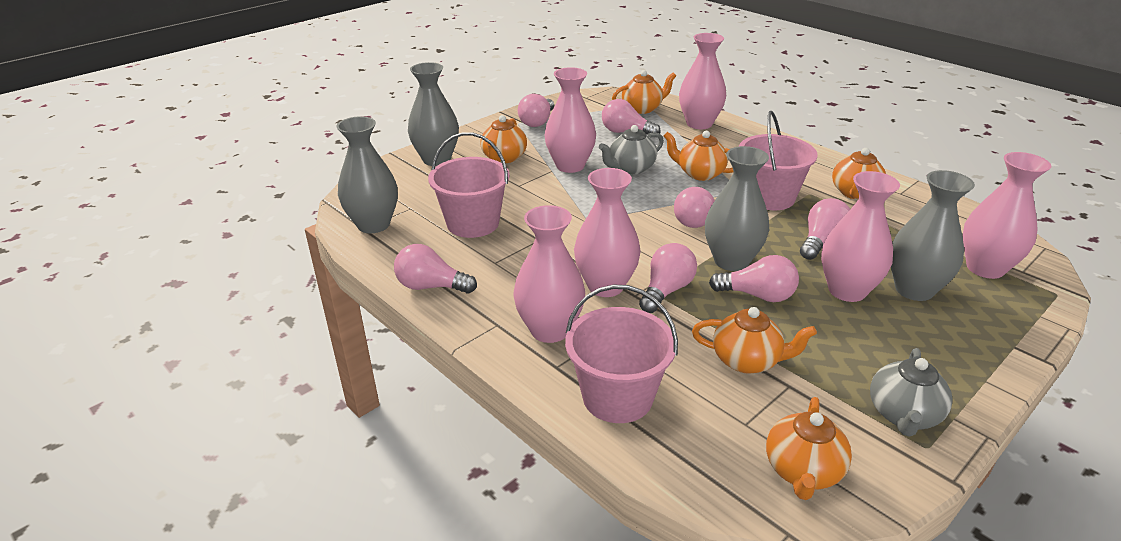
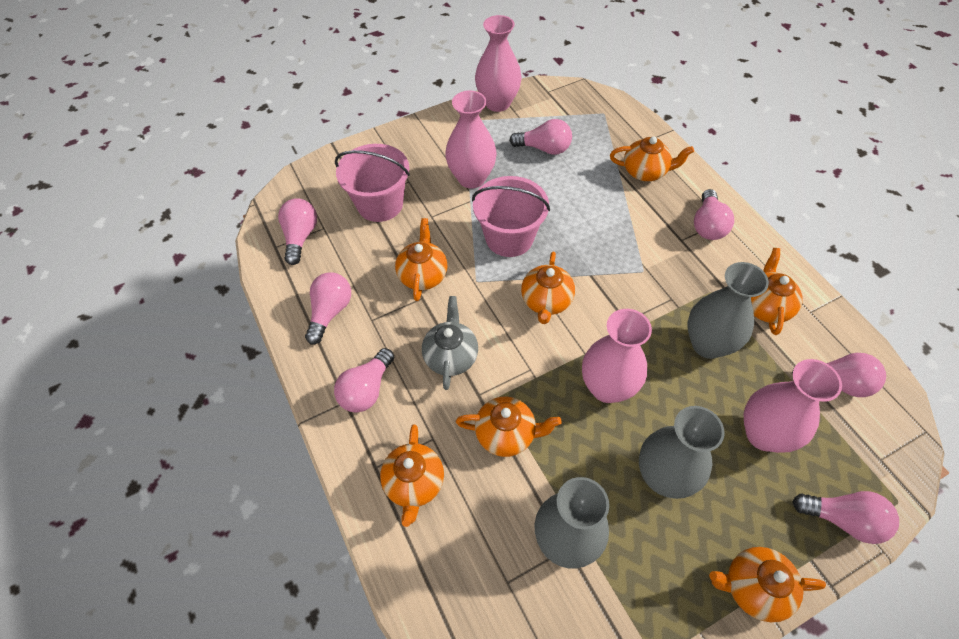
grey teapot: 2 -> 1
grey vase: 4 -> 3
orange teapot: 6 -> 7
pink bucket: 3 -> 2
pink vase: 6 -> 4

